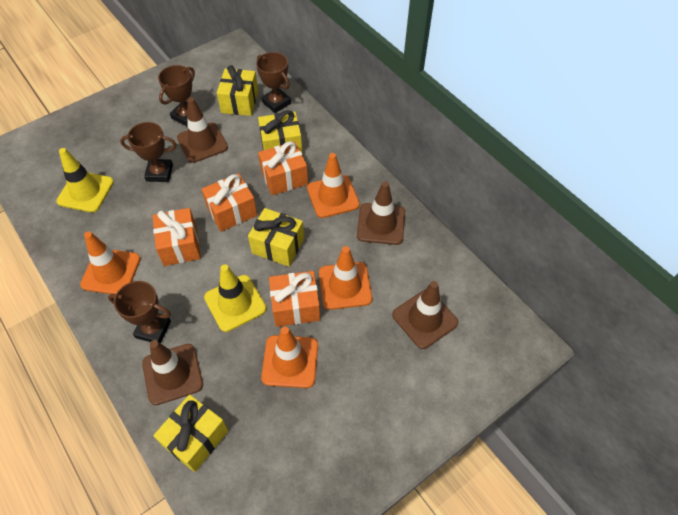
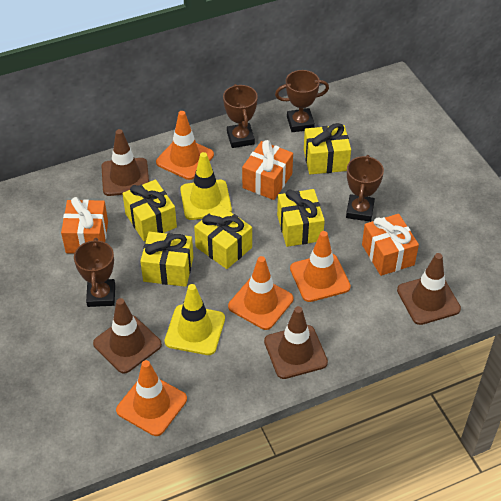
orange gift: 4 -> 3
yellow gift: 4 -> 5

